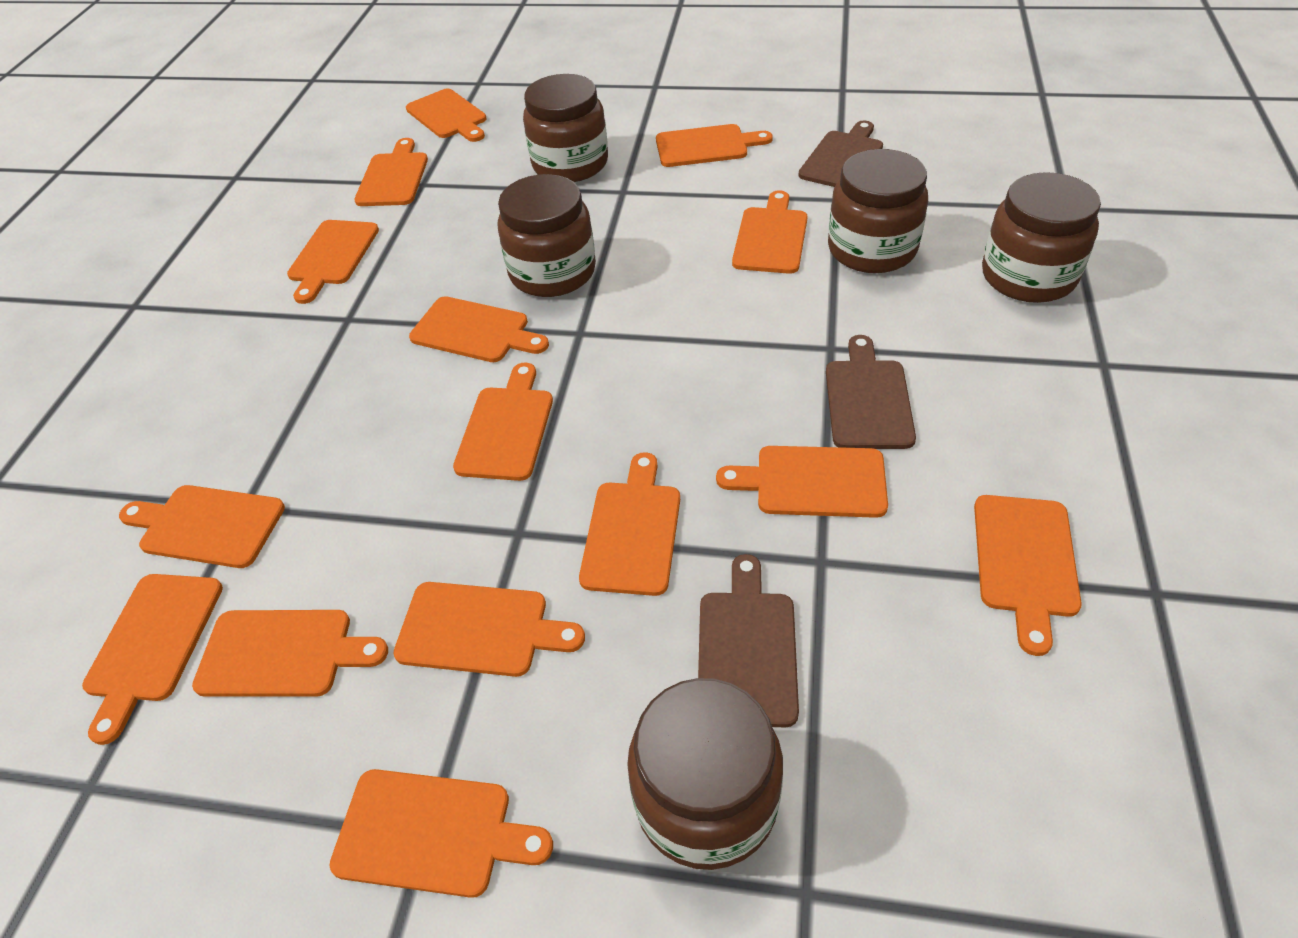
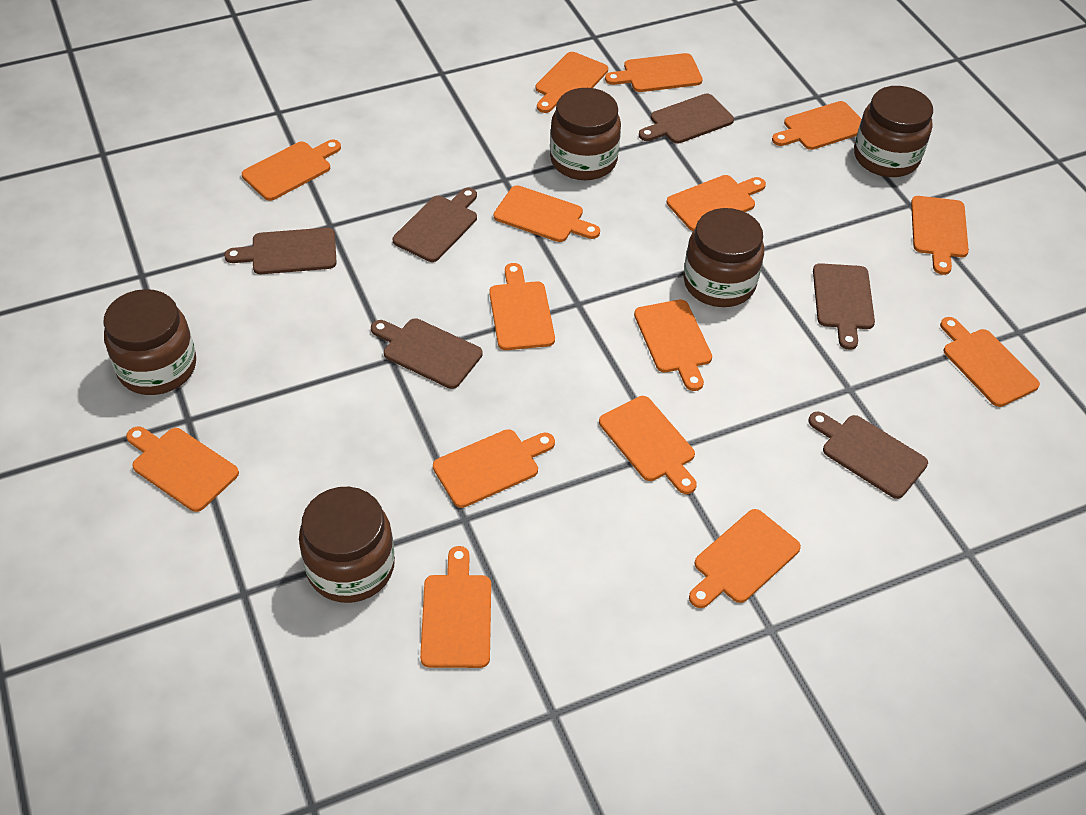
brown cutting board: 3 -> 6

